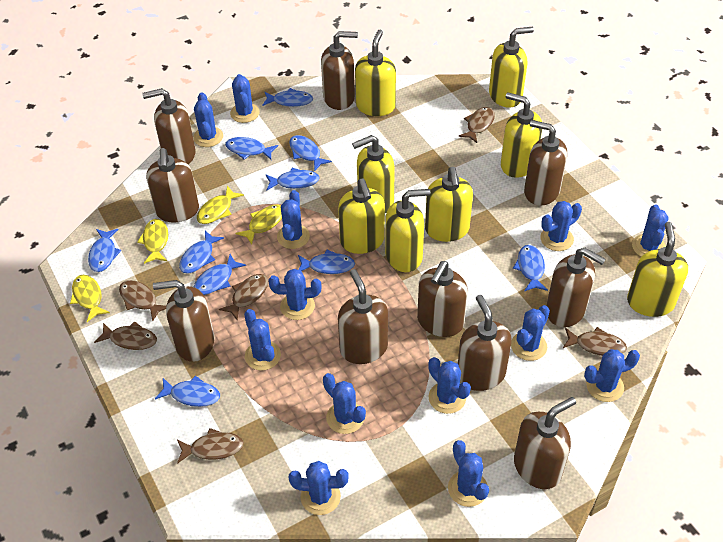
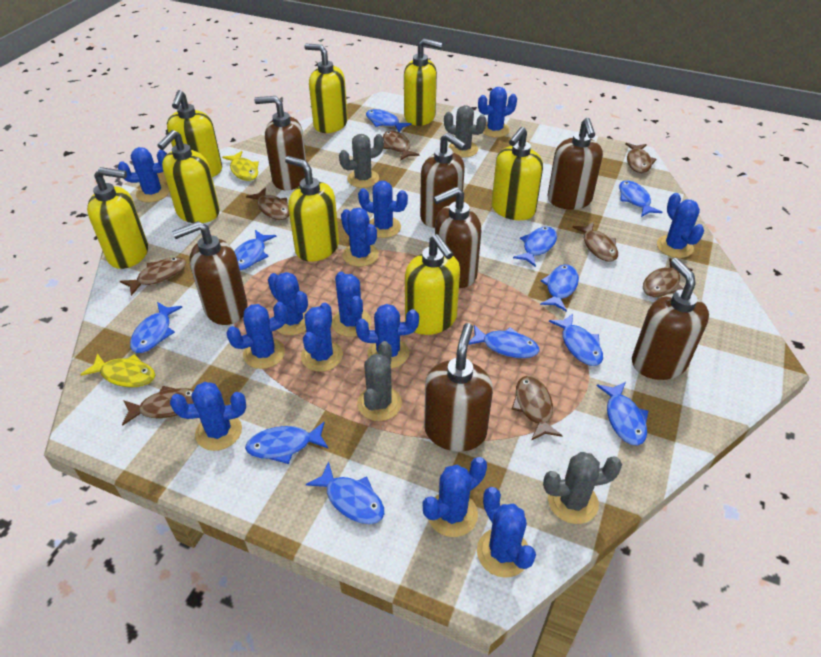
blue fish: 10 -> 11
brown fish: 6 -> 8
brown soap dispenser: 10 -> 7
grey cactus: 0 -> 4
yellow fish: 4 -> 2

